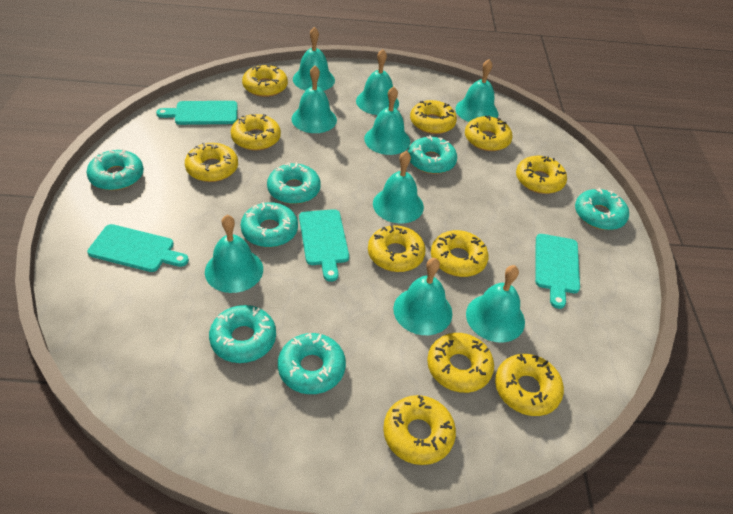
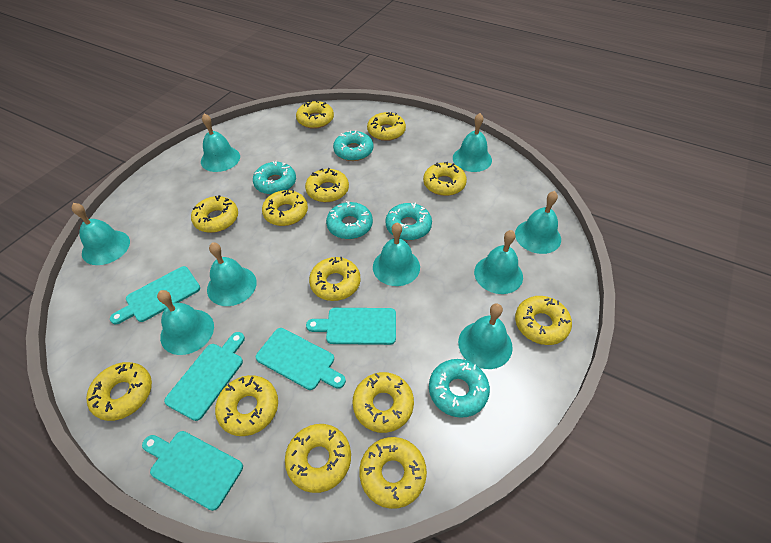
turquoise cutting board: 4 -> 5
turquoise donut: 7 -> 5
yellow donut: 11 -> 13

